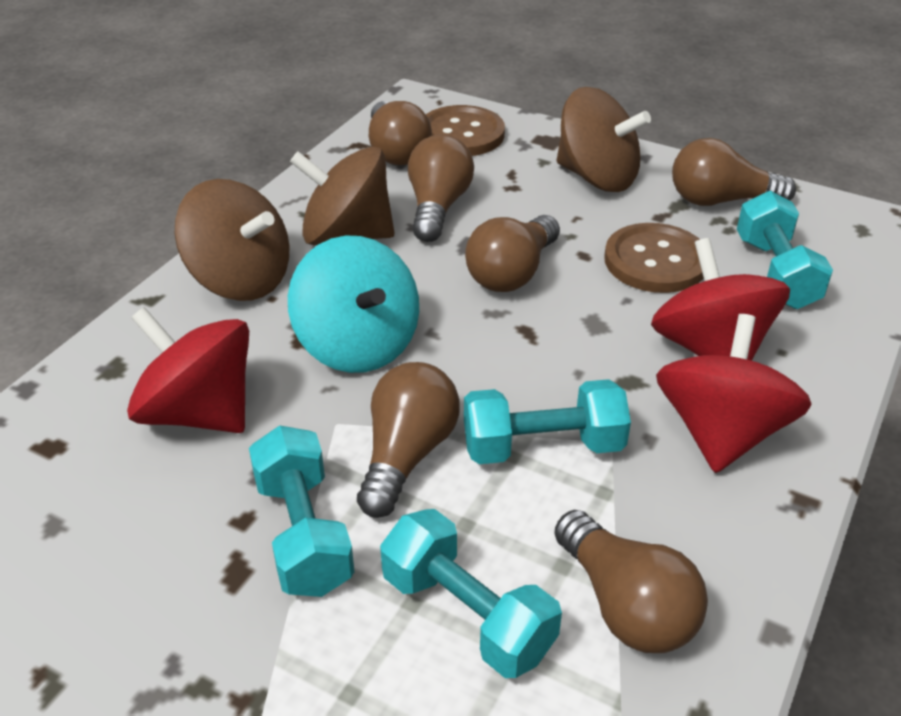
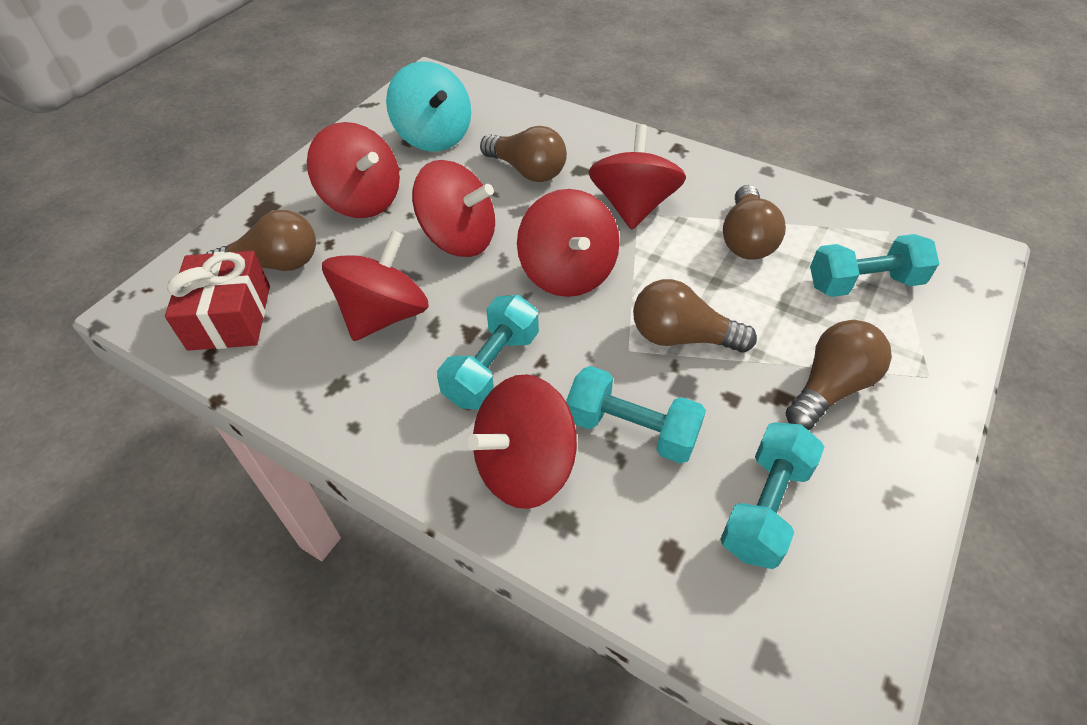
brown button: 2 -> 0
brown light bulb: 6 -> 5
brown spinning top: 3 -> 0
red gift: 0 -> 1
red spinning top: 3 -> 6

